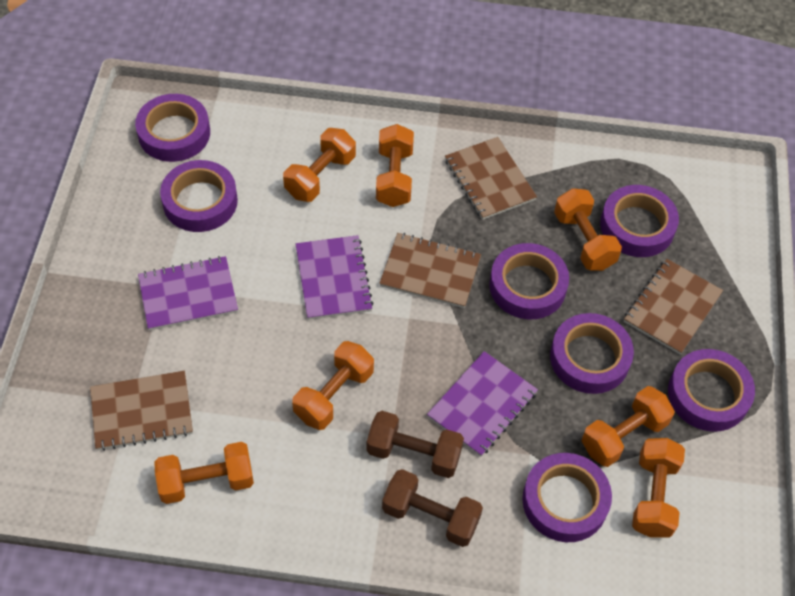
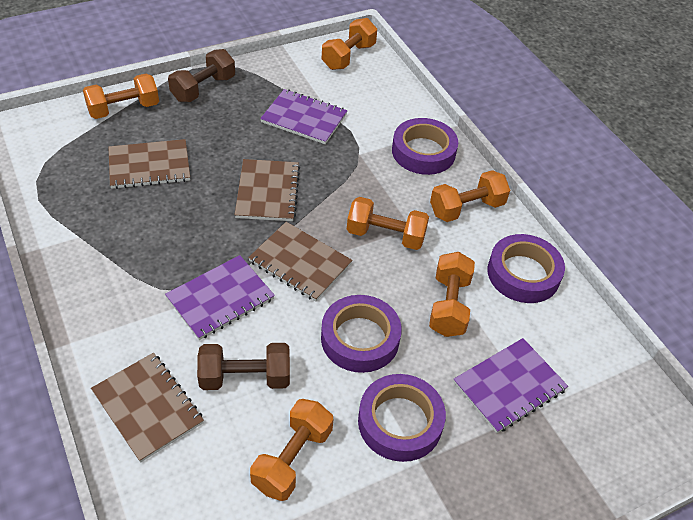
orange dumbbell: 7 -> 6
purple tape: 7 -> 4

